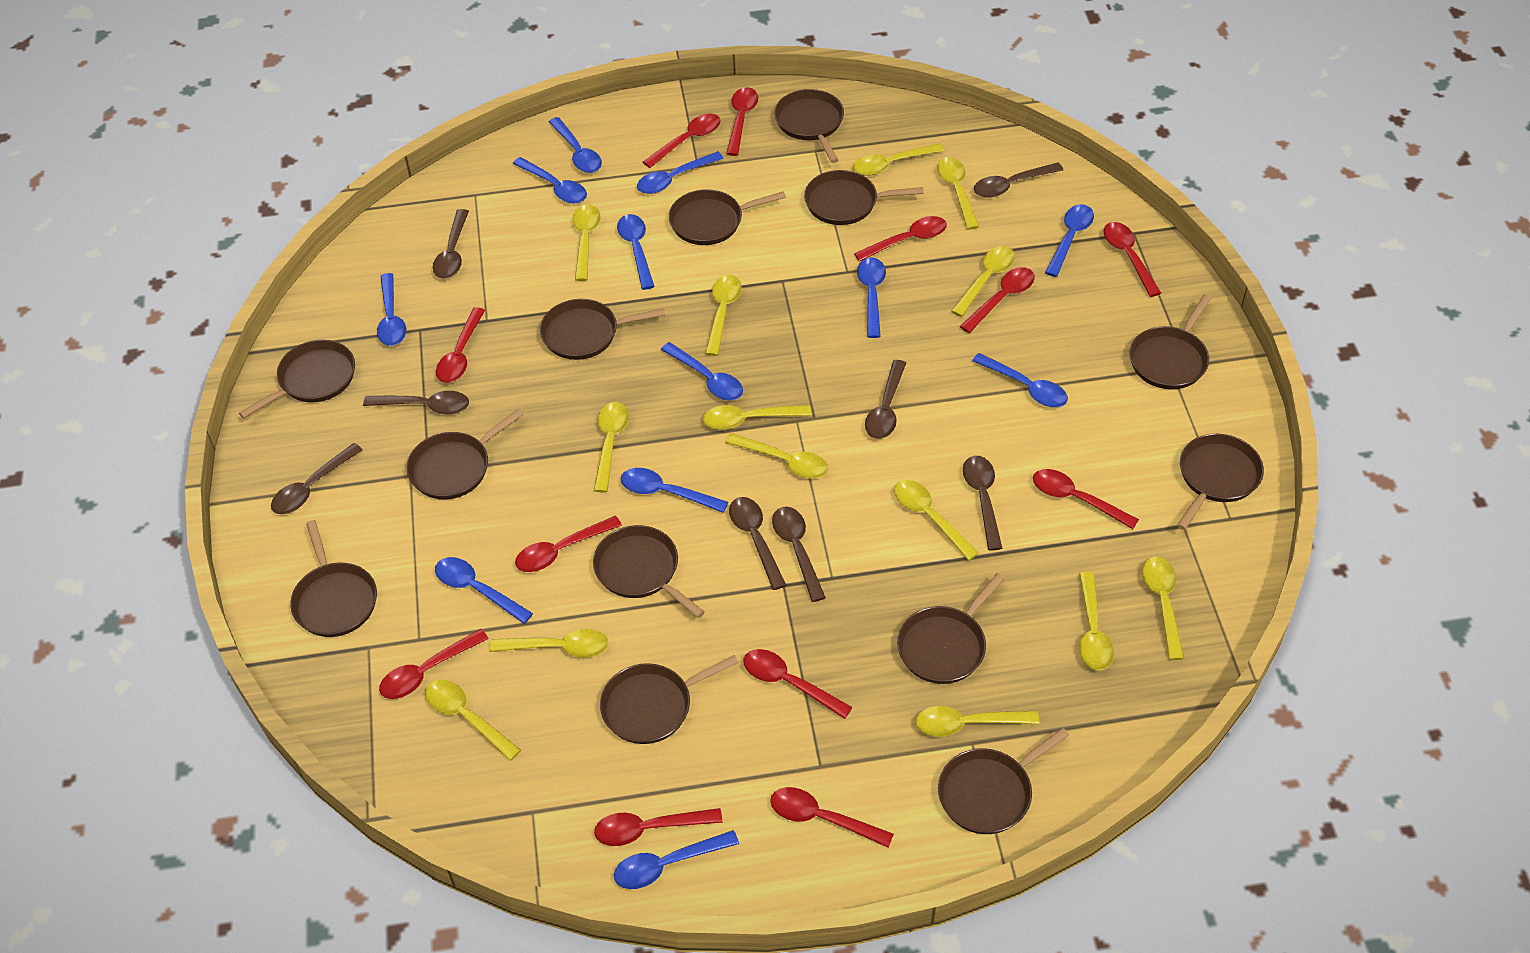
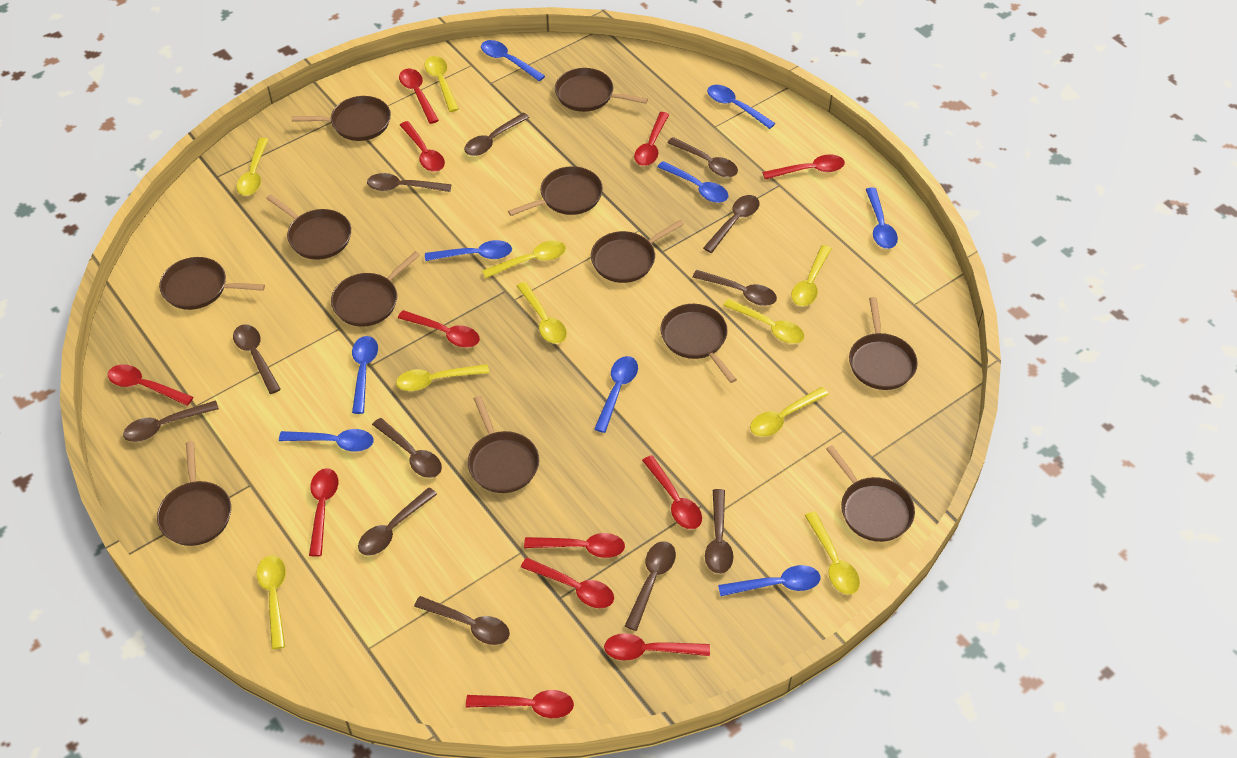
blue spoon: 12 -> 9
brown pan: 13 -> 12
brown spoon: 8 -> 12
yellow spoon: 14 -> 10

